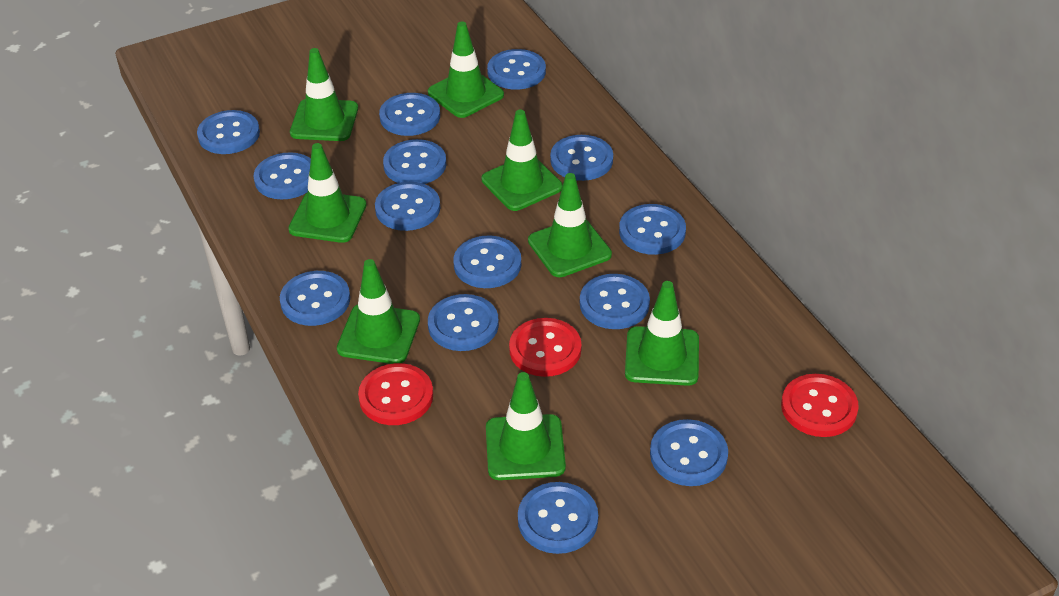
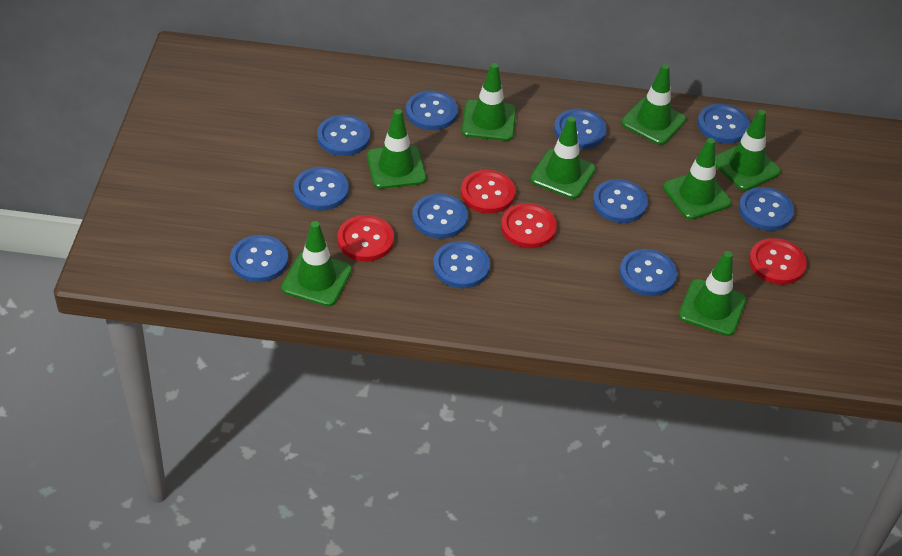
blue button: 14 -> 11
red button: 3 -> 4

